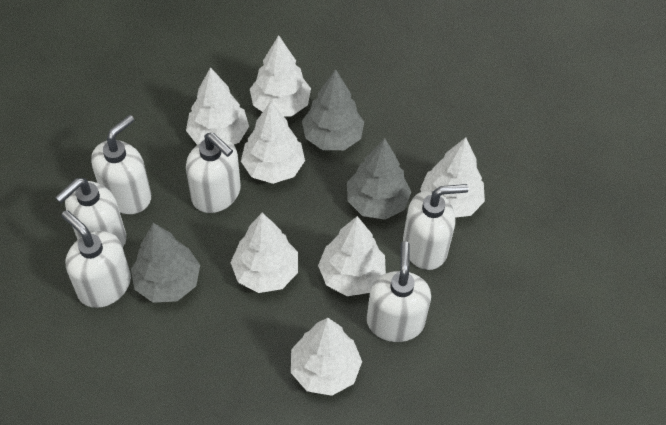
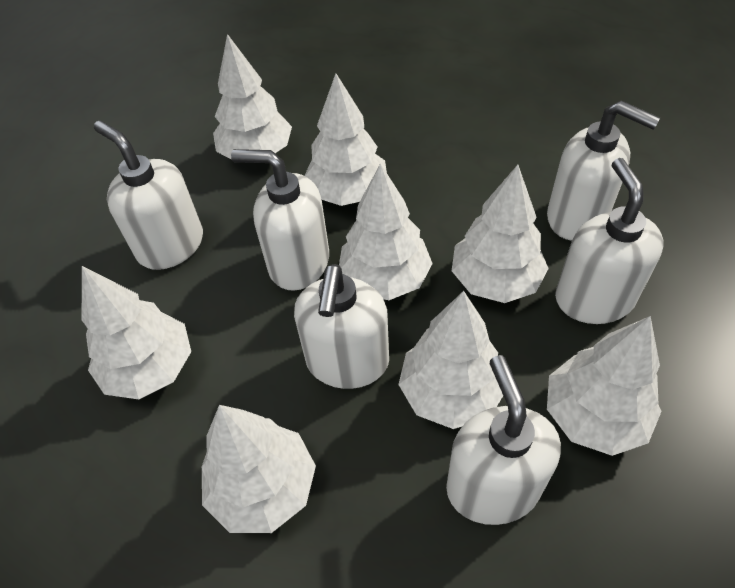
grey tree: 3 -> 0
white tree: 7 -> 8

